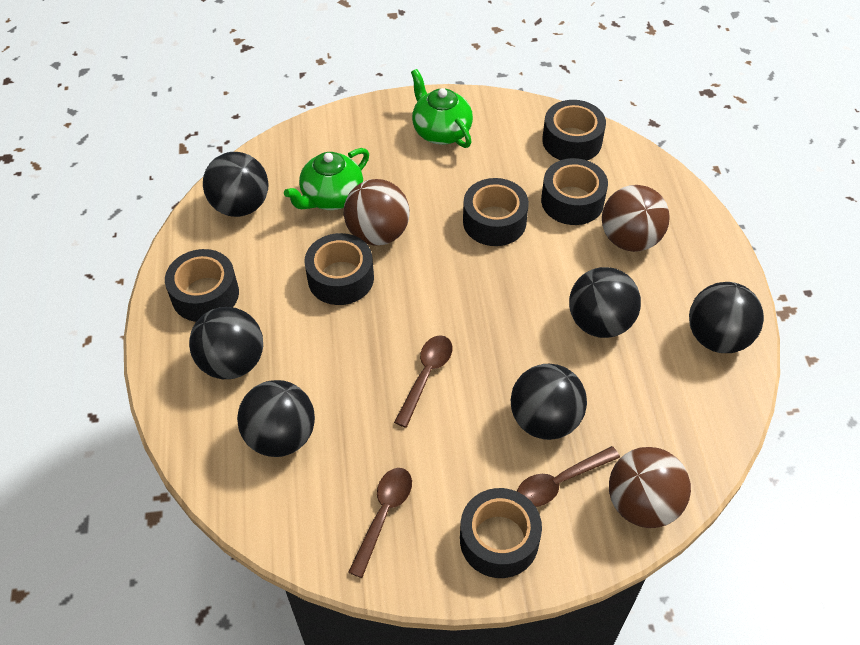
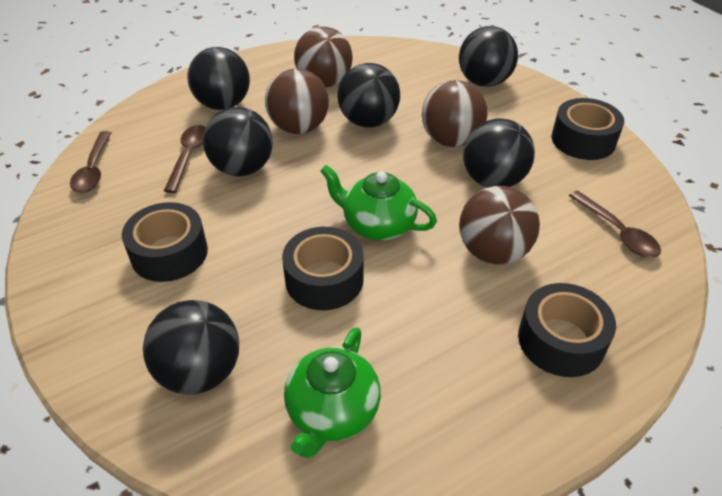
black tape: 6 -> 4
brown ball: 3 -> 4

